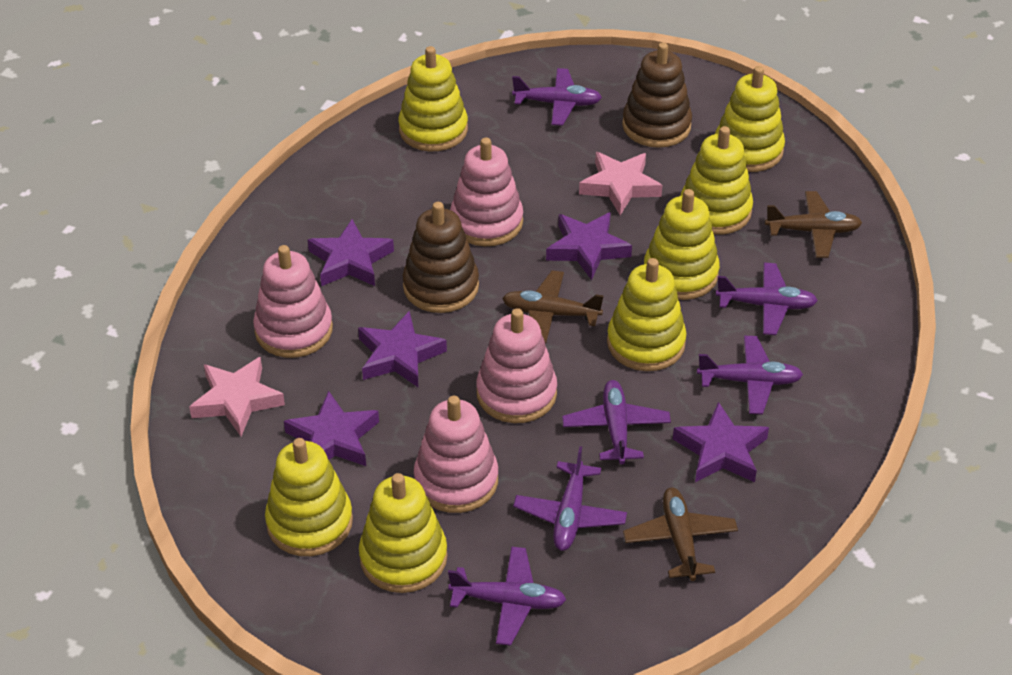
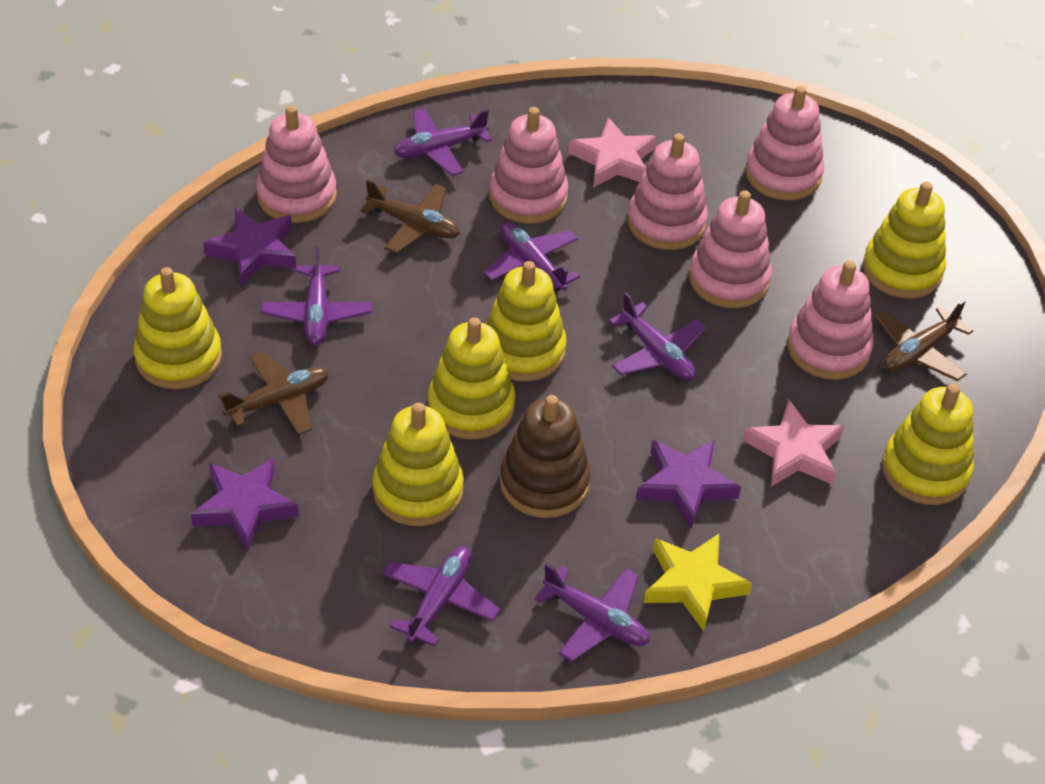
brown stacking toy: 2 -> 1
pink stacking toy: 4 -> 6
purple star: 5 -> 3
yellow stacking toy: 7 -> 6
yellow star: 0 -> 1

